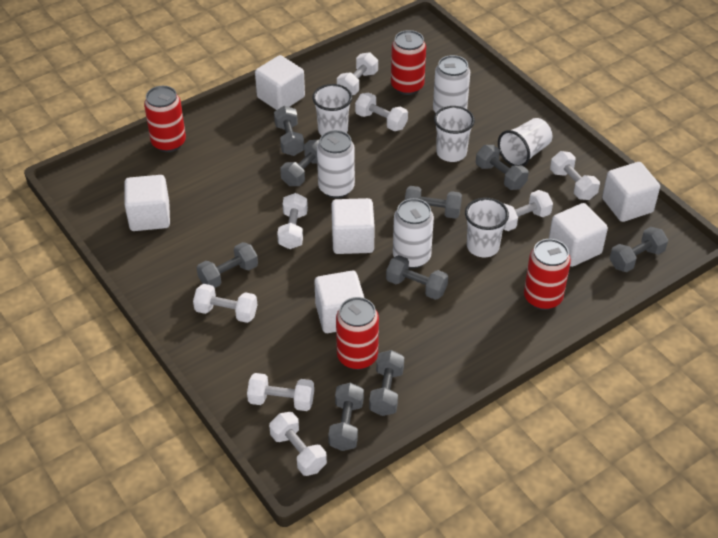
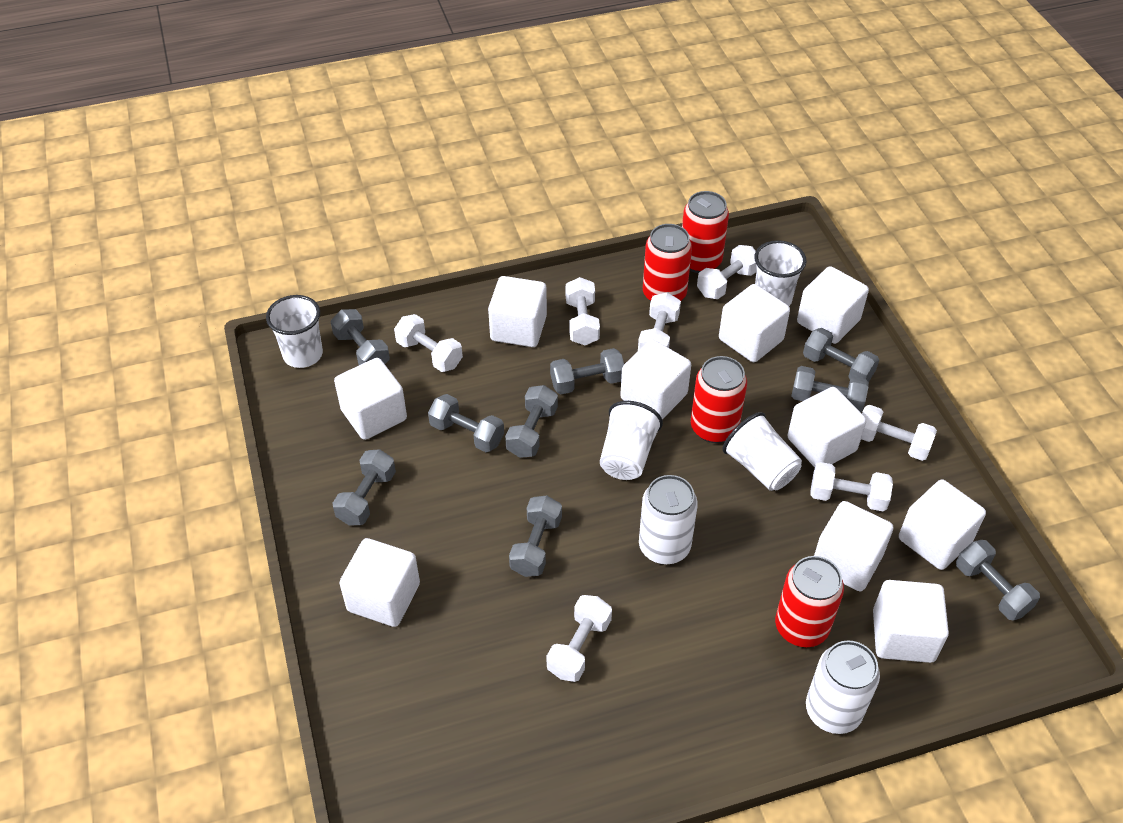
white can: 3 -> 2
white cube: 6 -> 10
white dumbbell: 8 -> 7

